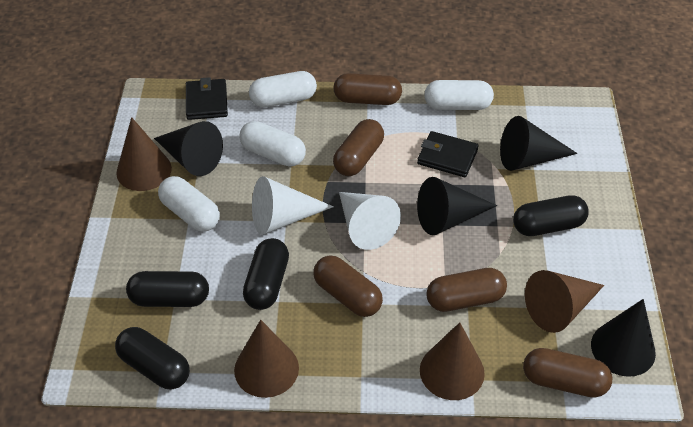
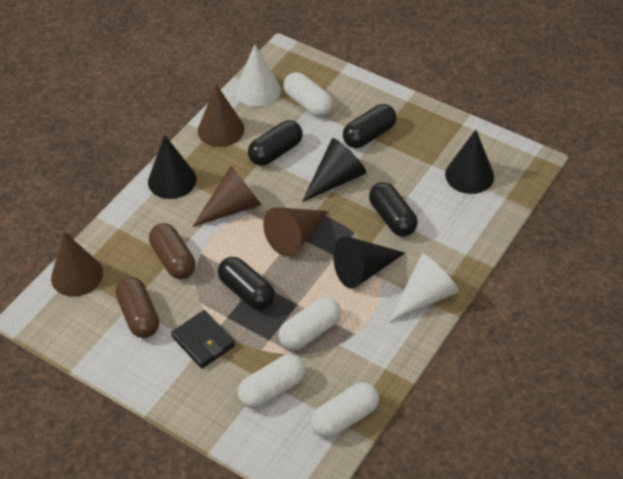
black wallet: 2 -> 1
brown capsule: 5 -> 2

